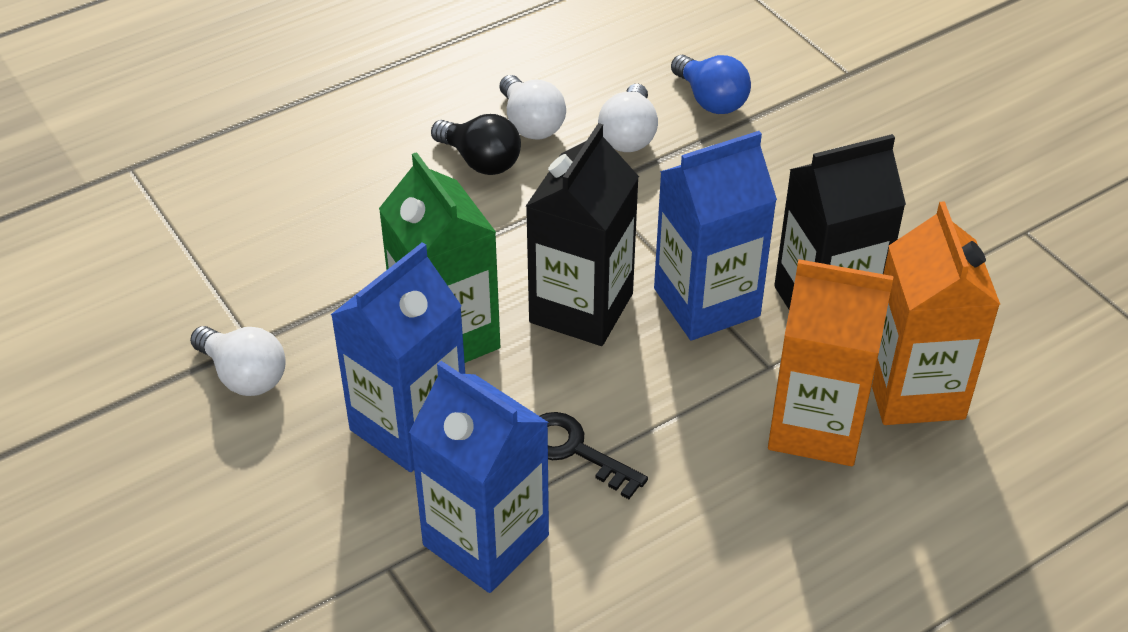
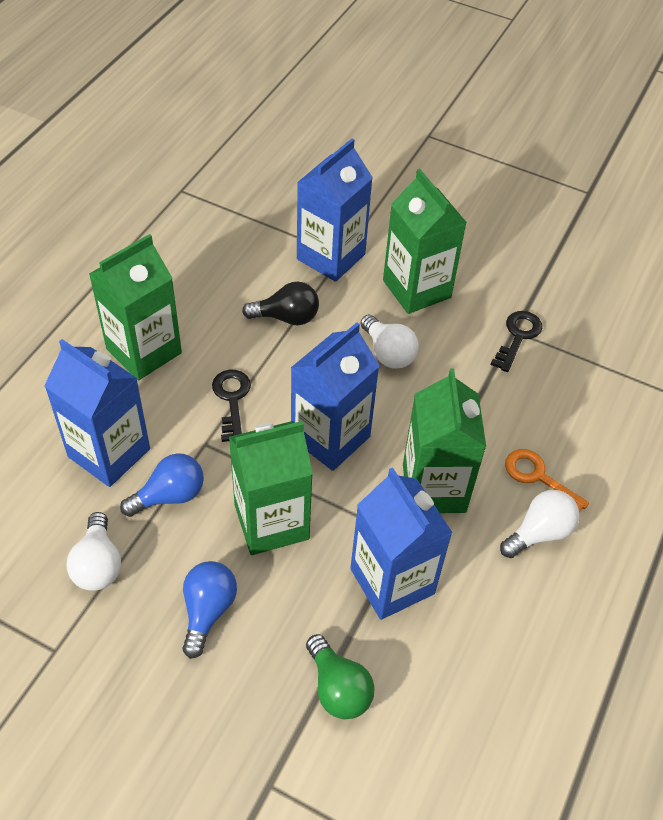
black carton: 2 -> 0
black key: 1 -> 2
blue carton: 3 -> 4
blue light bulb: 1 -> 2
green carton: 1 -> 4
green light bulb: 0 -> 1
orange carton: 2 -> 0
orange key: 0 -> 1

